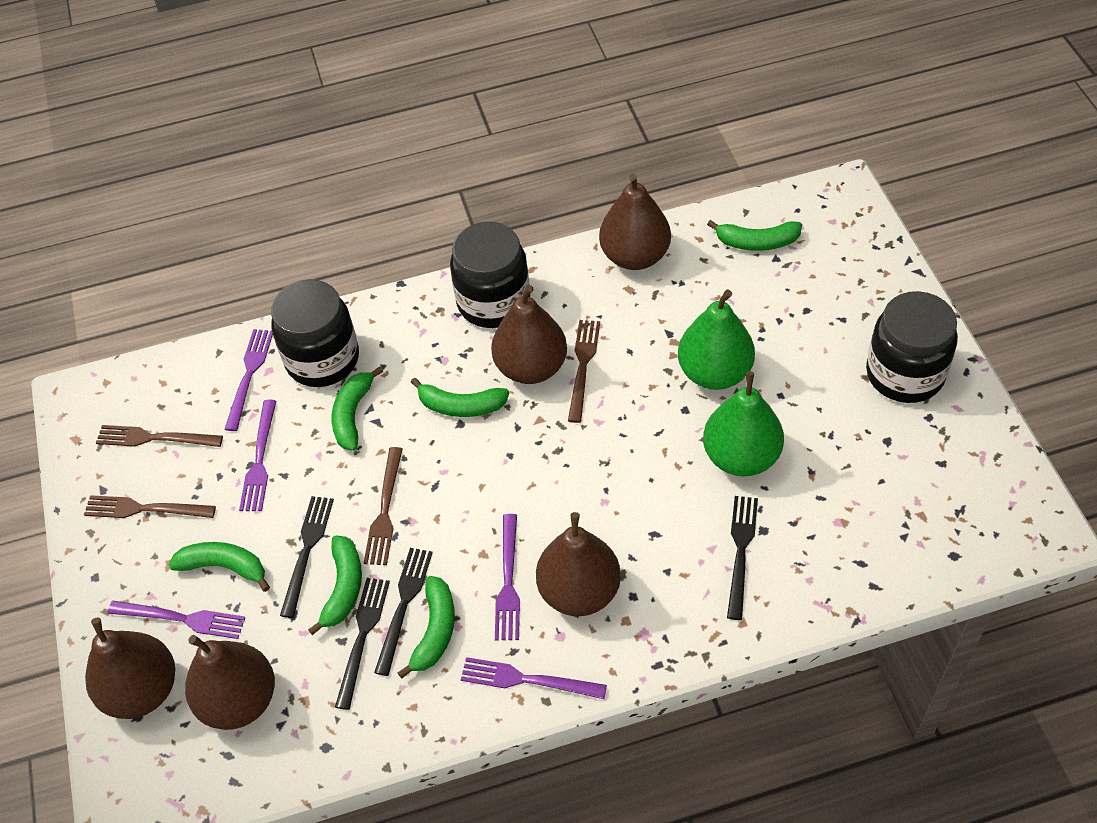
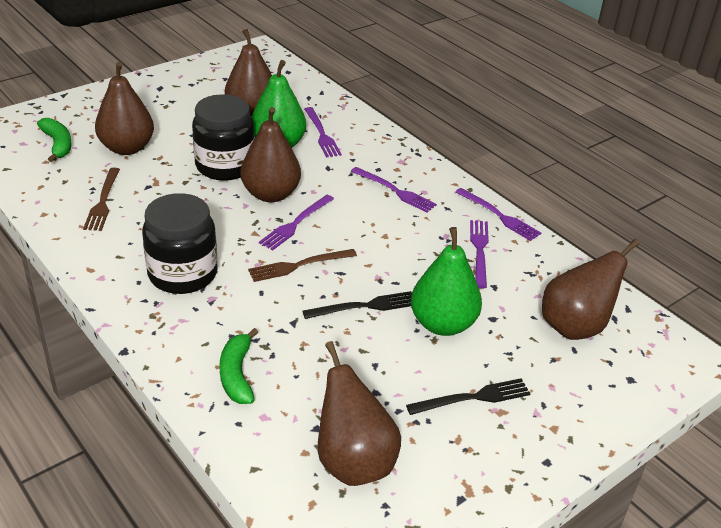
black fork: 4 -> 2
black jar: 3 -> 2
brown fork: 4 -> 2
green banana: 6 -> 2

